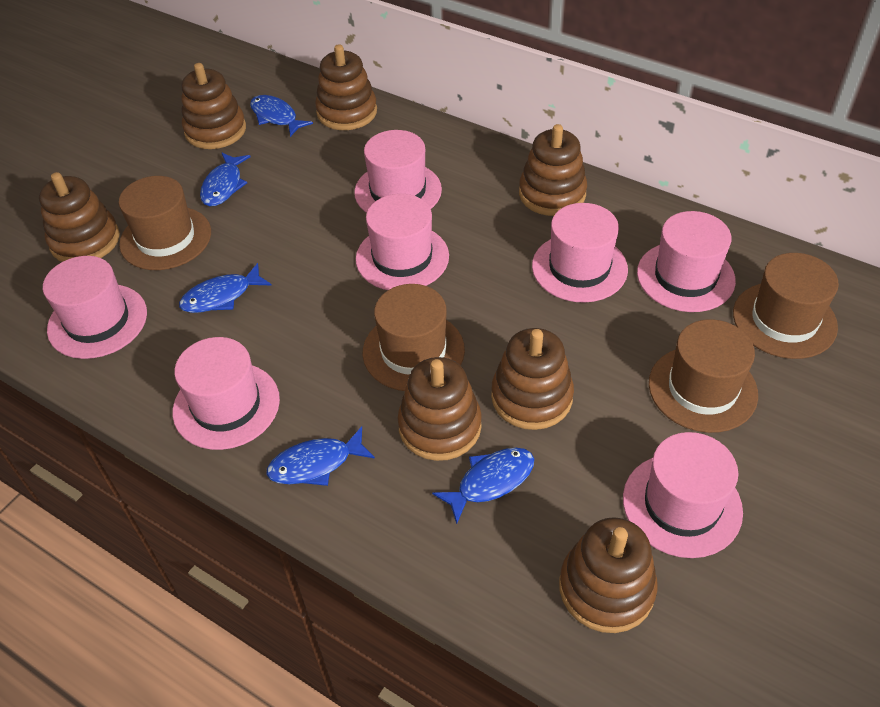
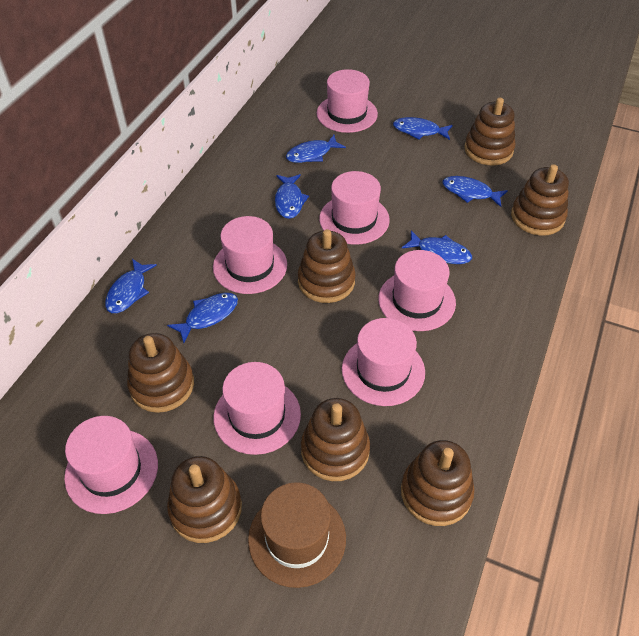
blue fish: 5 -> 7
brown hat: 4 -> 1

